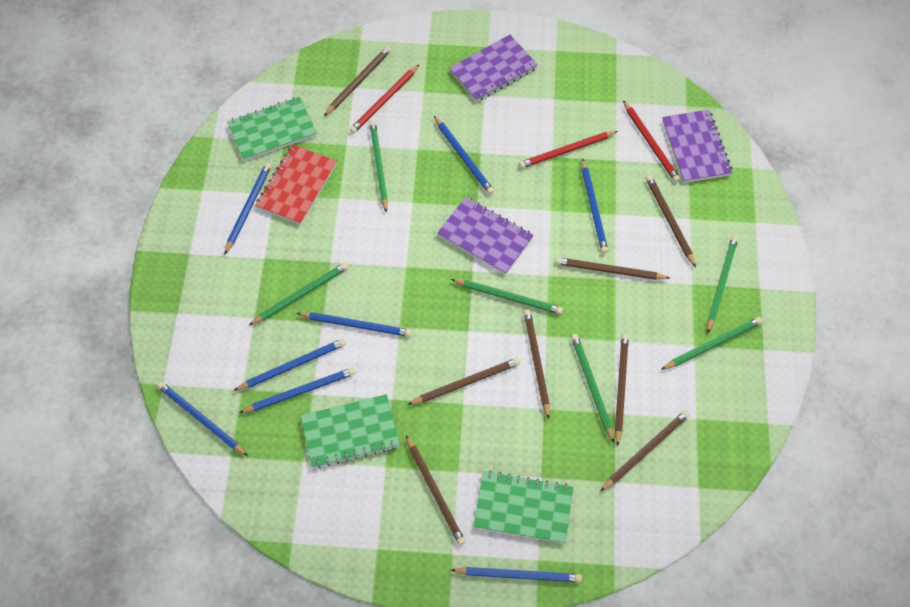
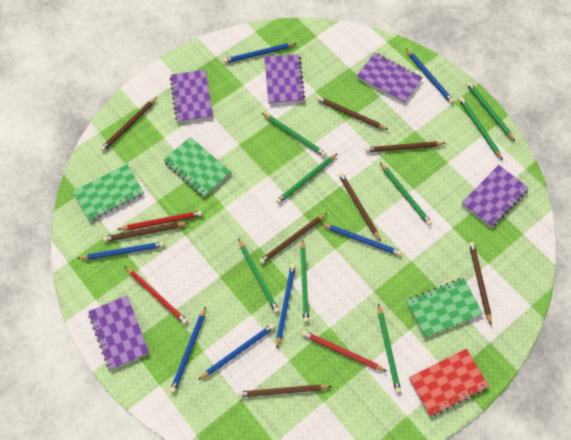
blue pencil: 8 -> 7
green pencil: 6 -> 8
purple notebook: 3 -> 5

